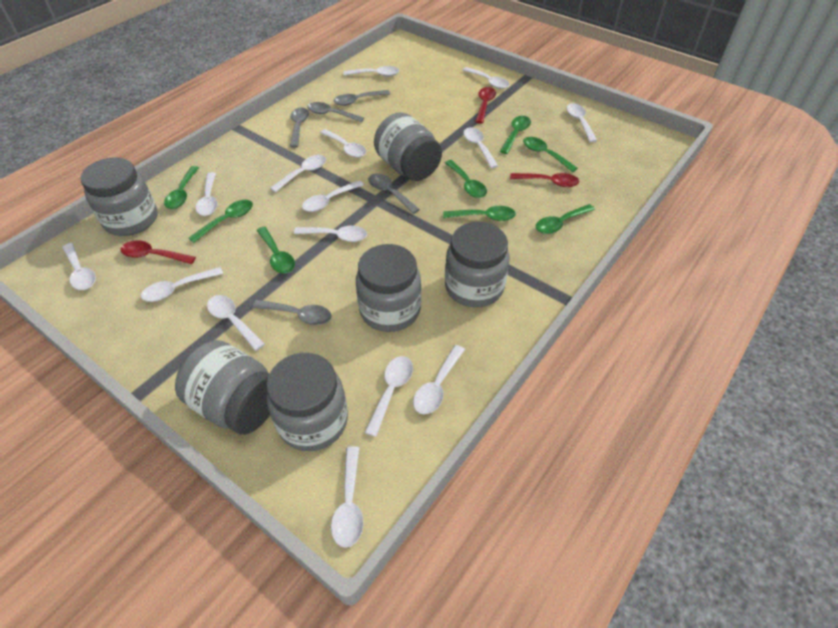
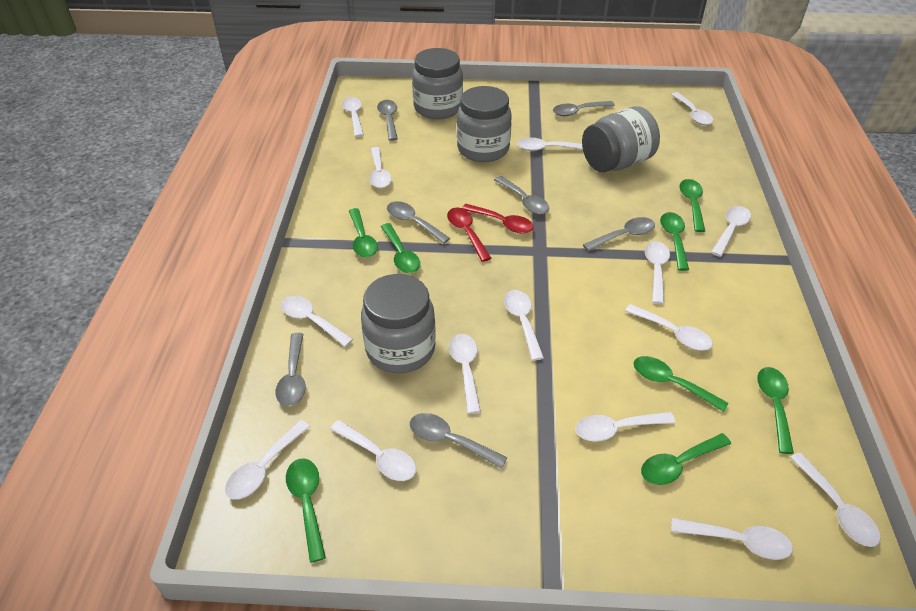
grey jar: 6 -> 4
grey spoon: 5 -> 7
red spoon: 3 -> 2

